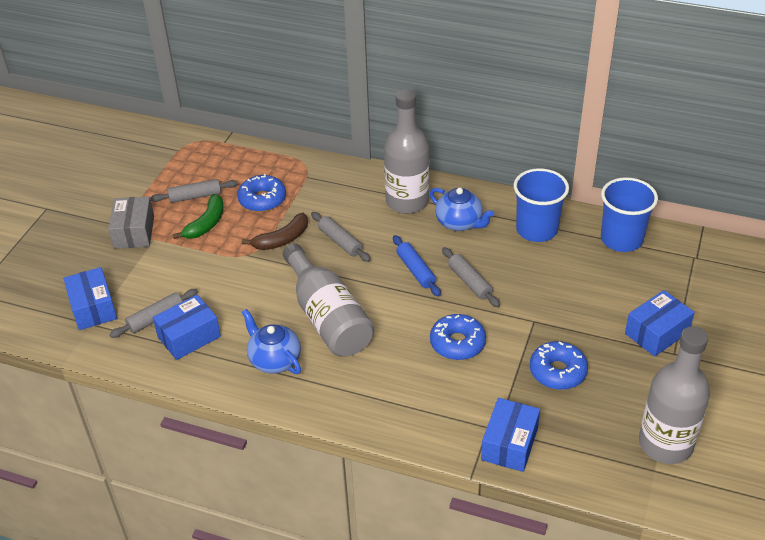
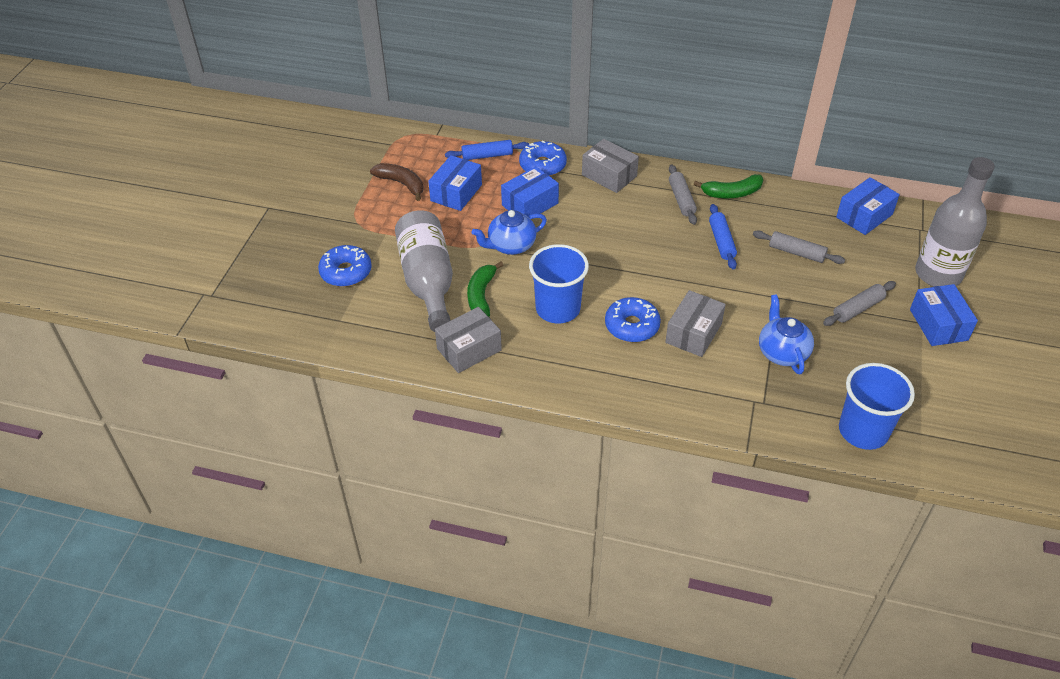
blue rolling pin: 1 -> 2
green banana: 1 -> 2
grey bottle: 3 -> 2
grey box: 1 -> 3
grey rolling pin: 4 -> 3

